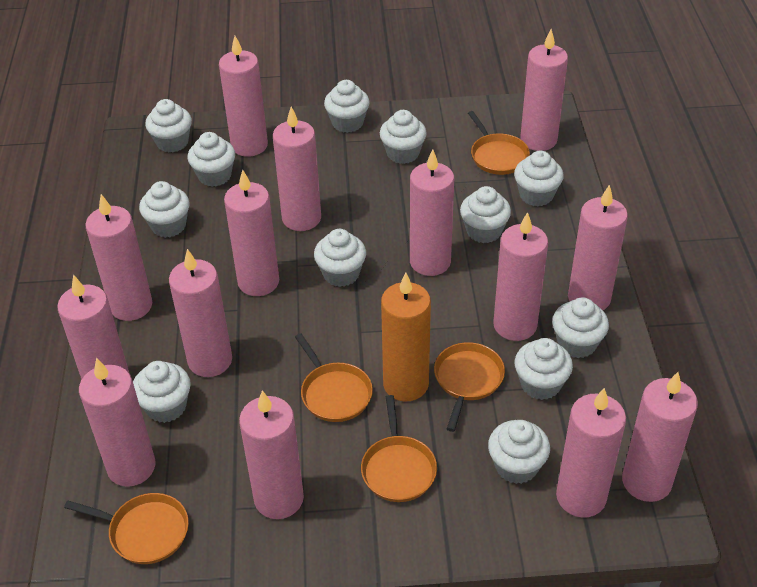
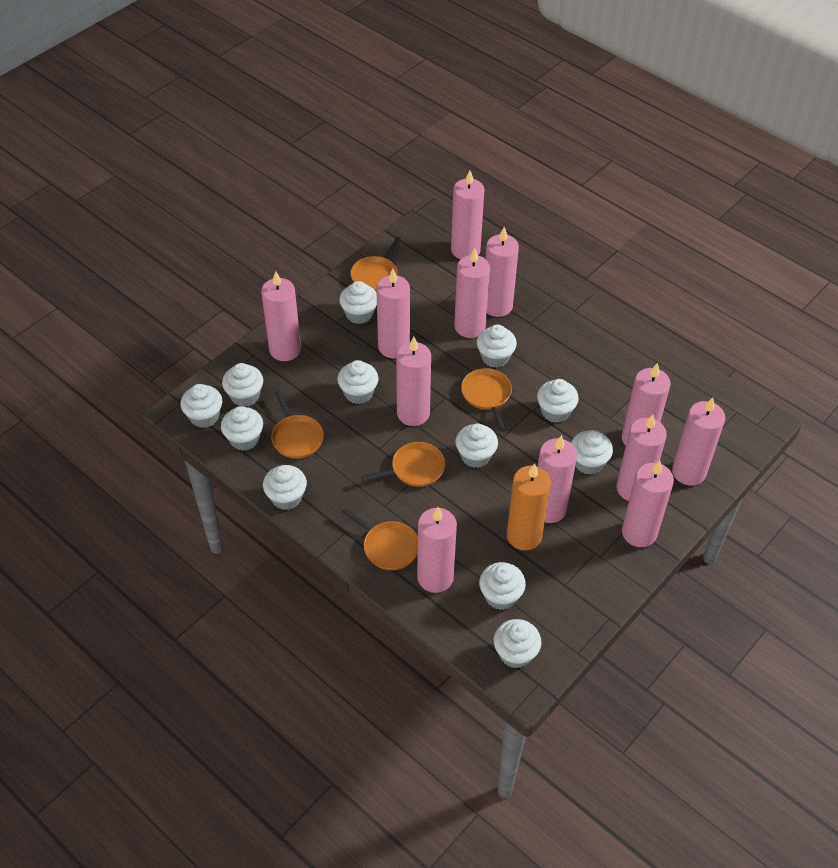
pink candle: 14 -> 12

